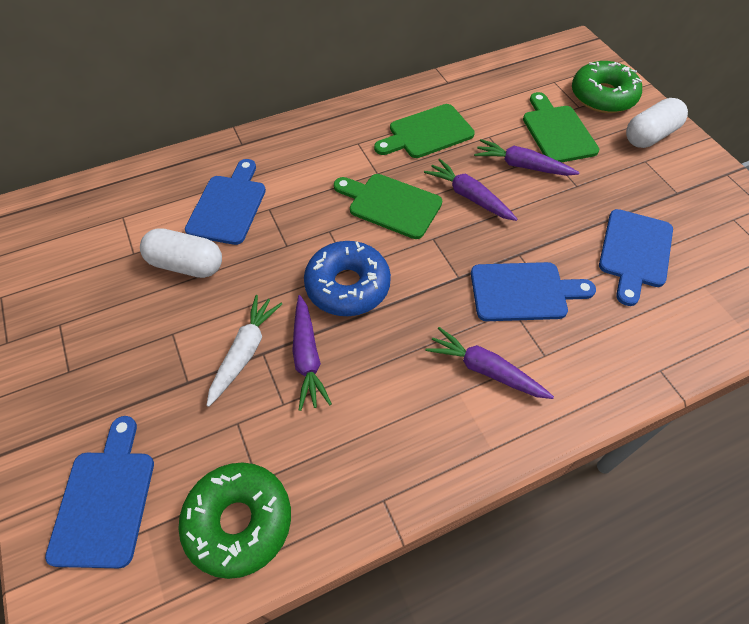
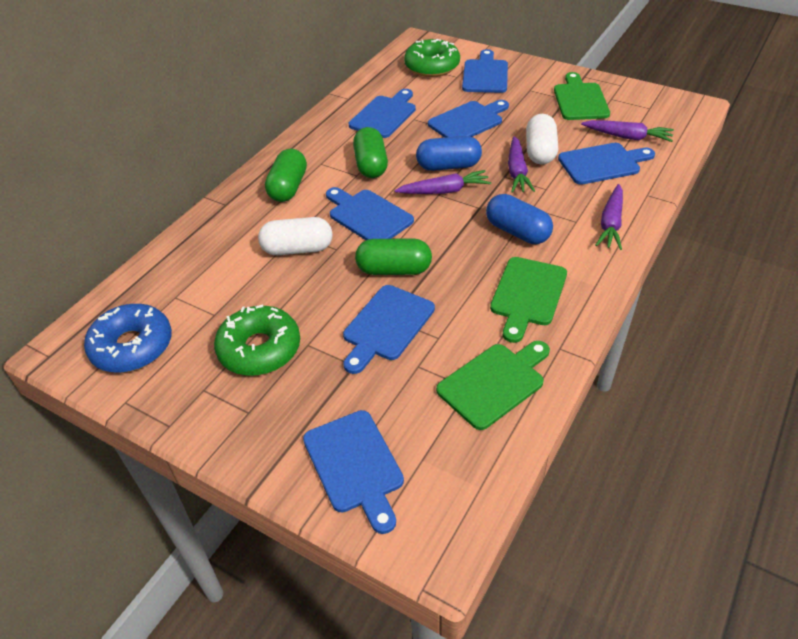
blue capsule: 0 -> 2
blue cutting board: 4 -> 7
green capsule: 0 -> 3
white carrot: 1 -> 0

